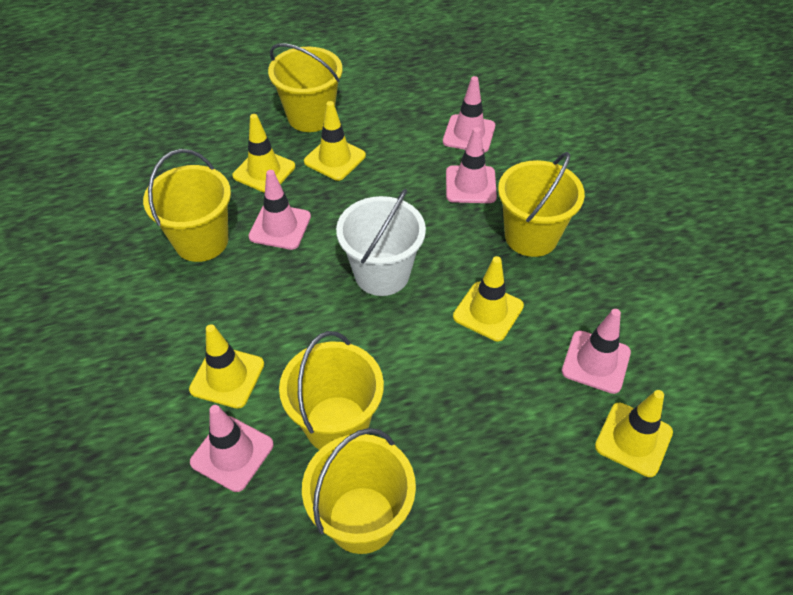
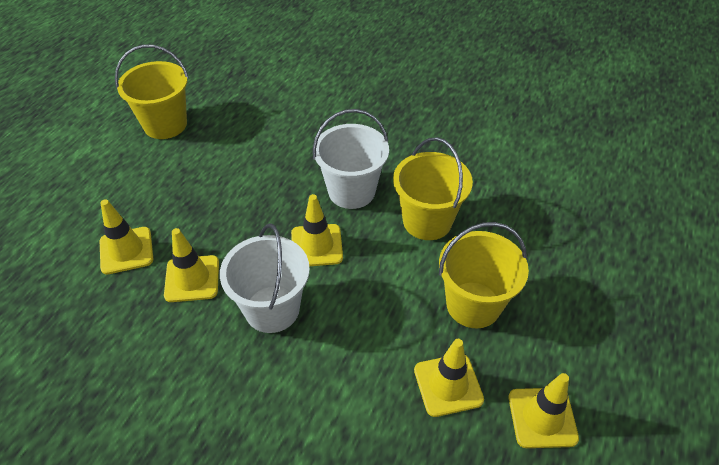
pink traffic cone: 5 -> 0
white bucket: 1 -> 2
yellow bucket: 5 -> 3

